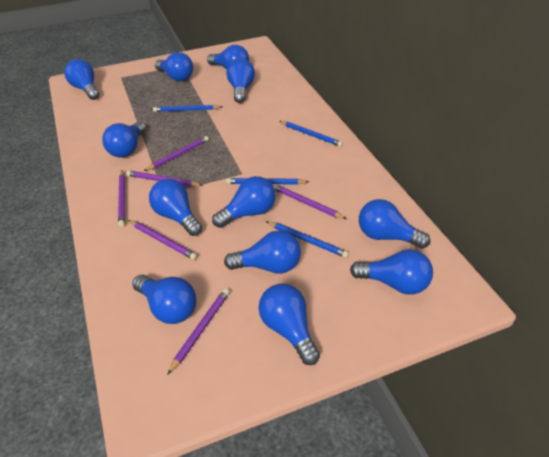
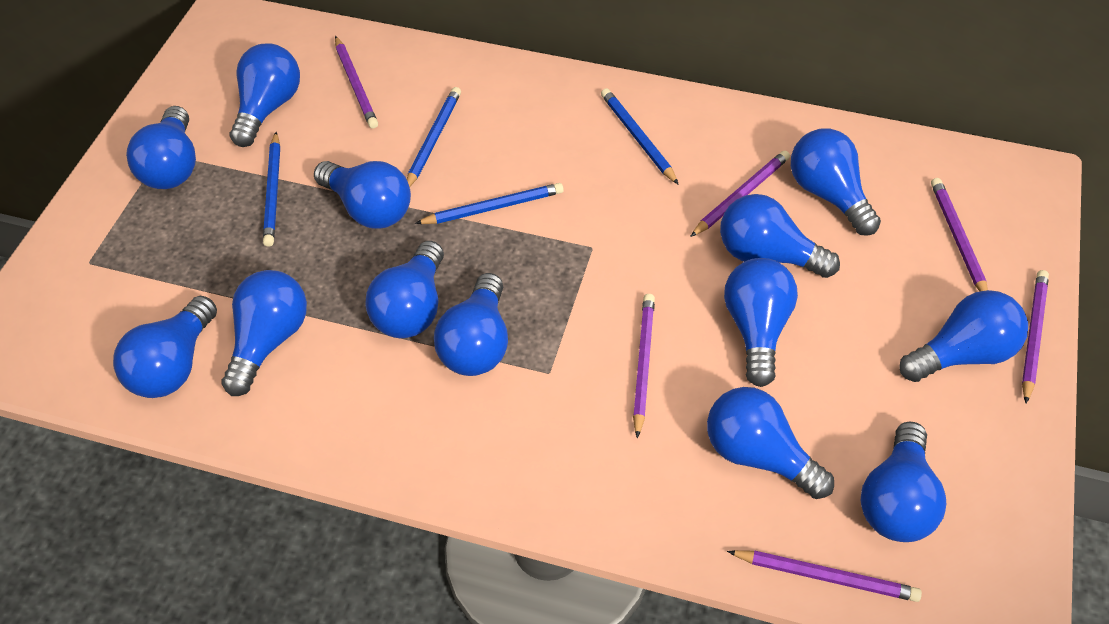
blue light bulb: 12 -> 13

